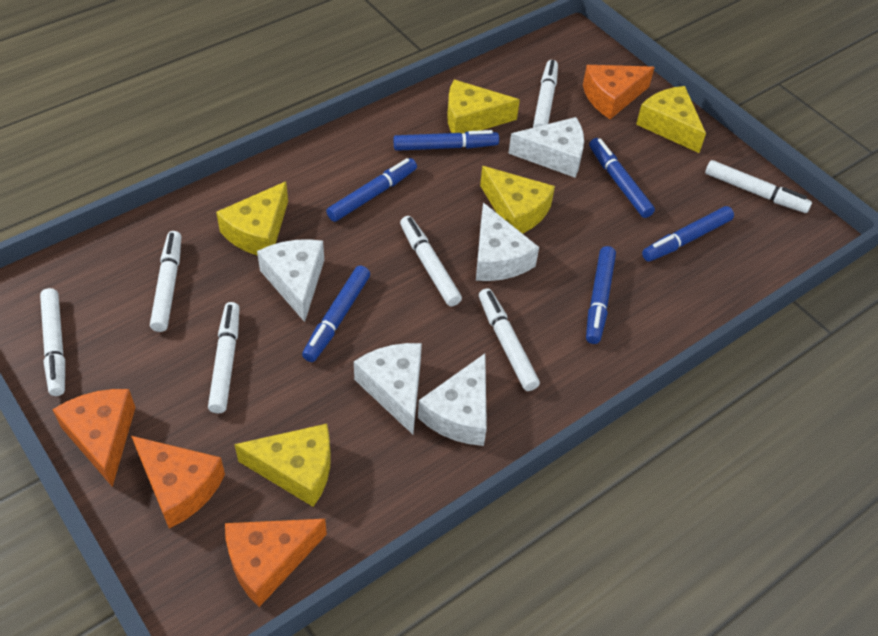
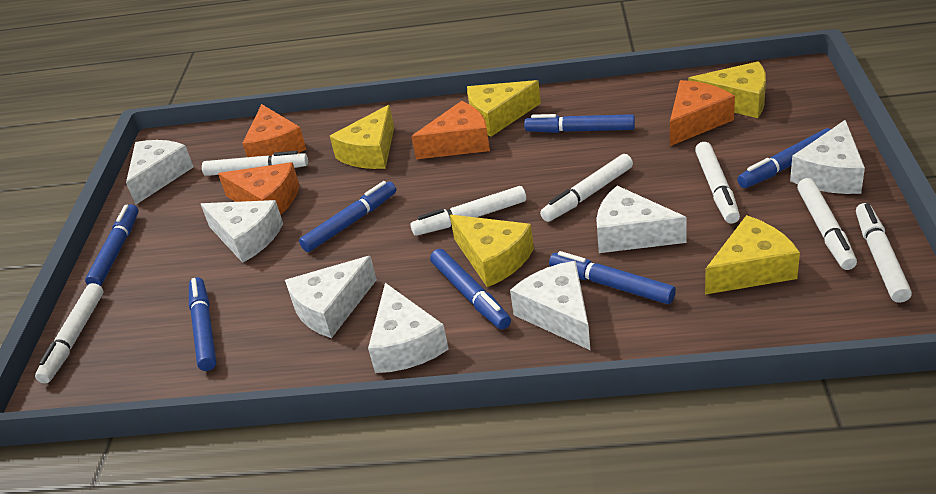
blue marker: 6 -> 7
white cheese: 5 -> 7

